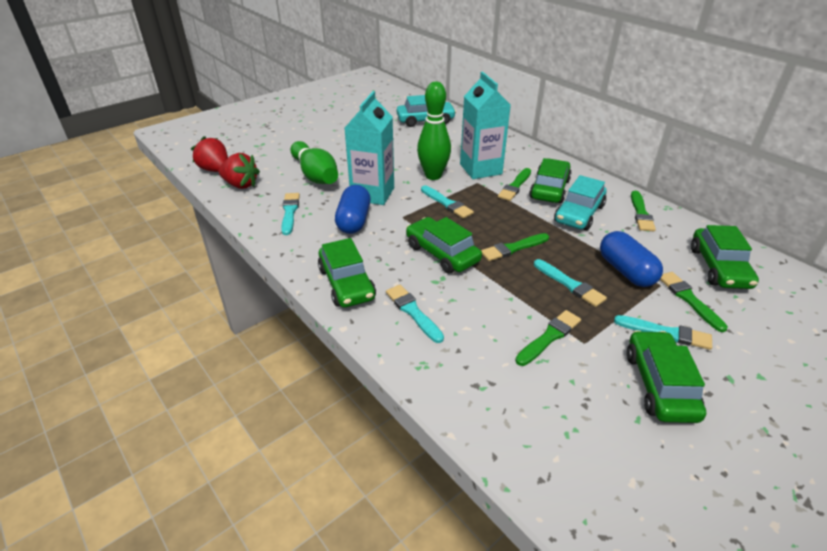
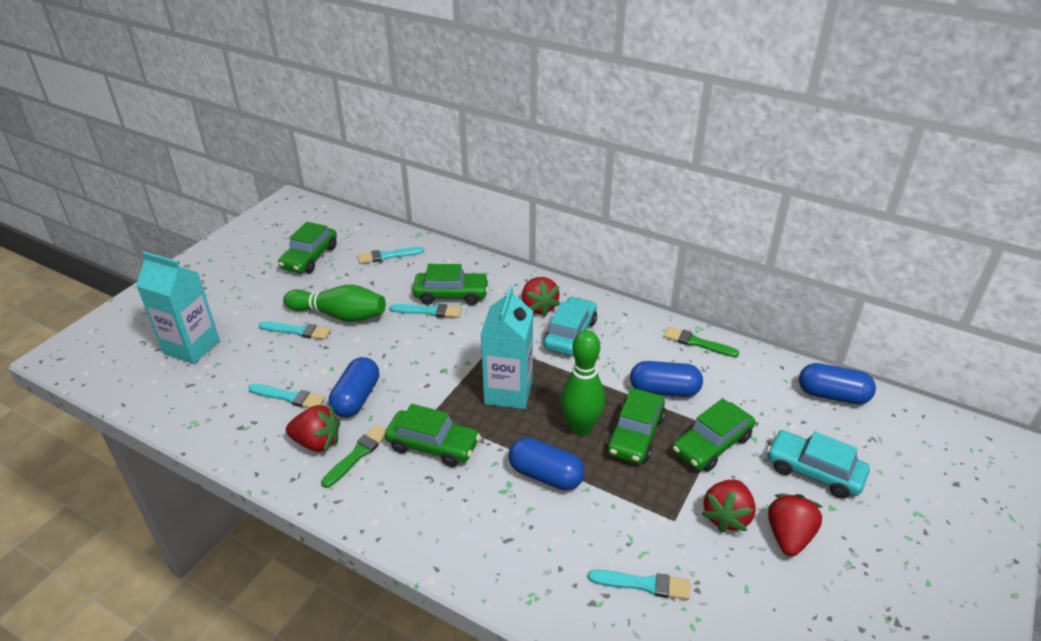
blue capsule: 2 -> 4
green brush: 5 -> 2
red strawberry: 2 -> 4

